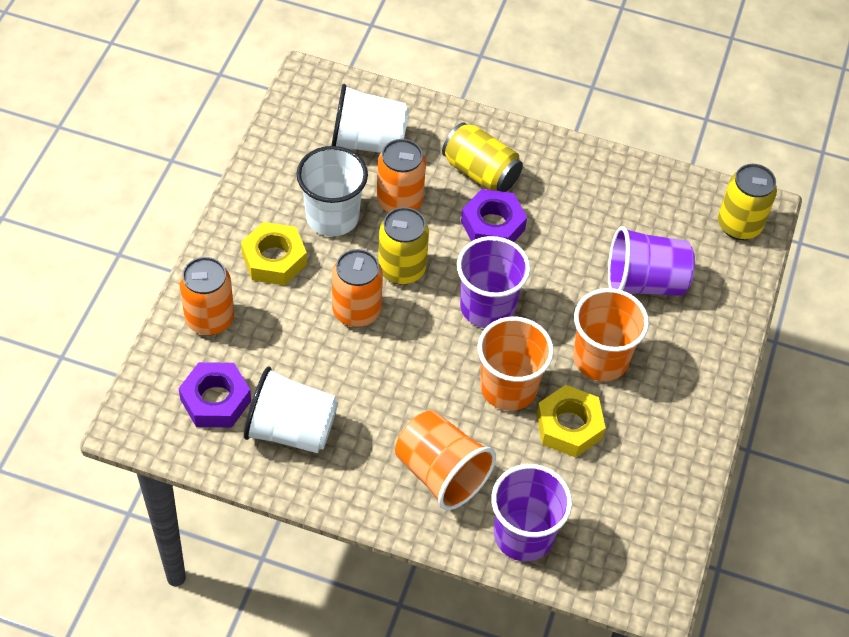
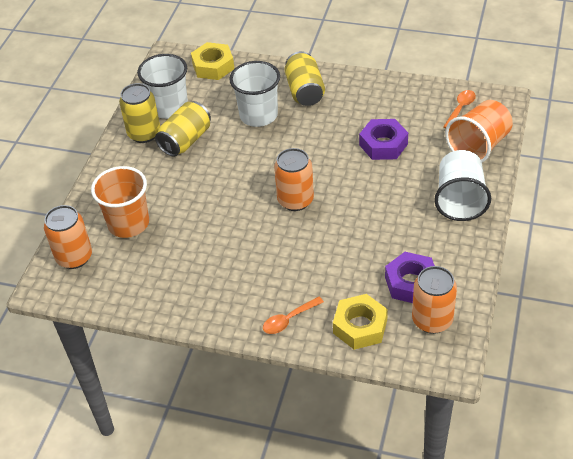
orange cup: 3 -> 2
orange spoon: 0 -> 2
purple cup: 3 -> 0

